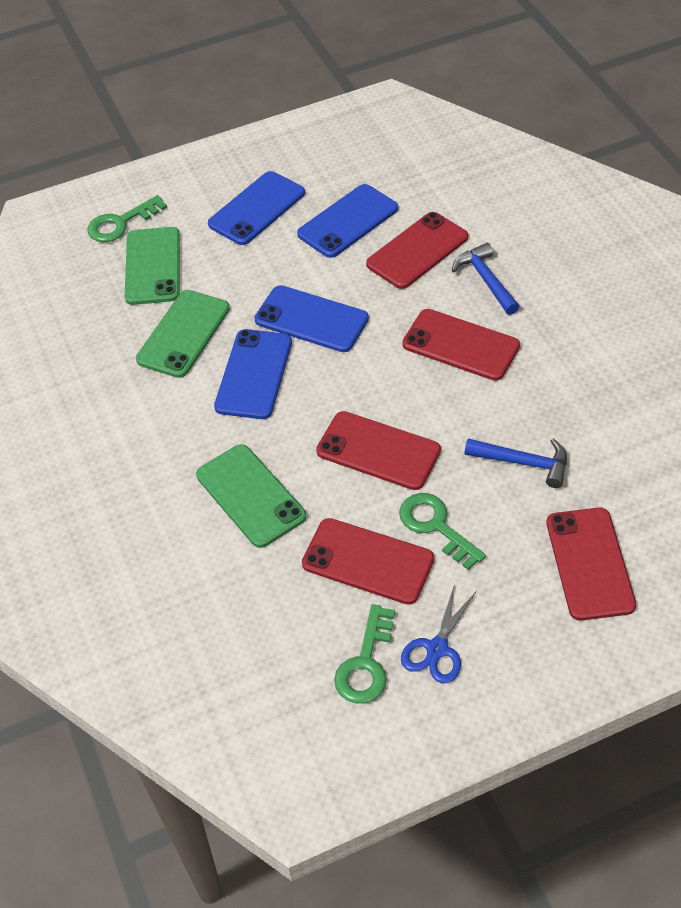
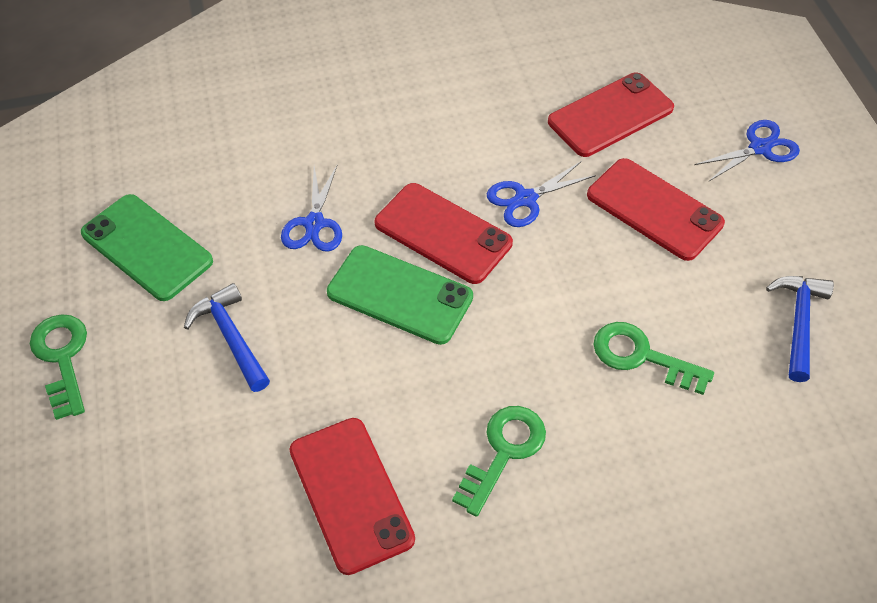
blue phone: 4 -> 0
blue scissors: 1 -> 3
green phone: 3 -> 2
red phone: 5 -> 4

